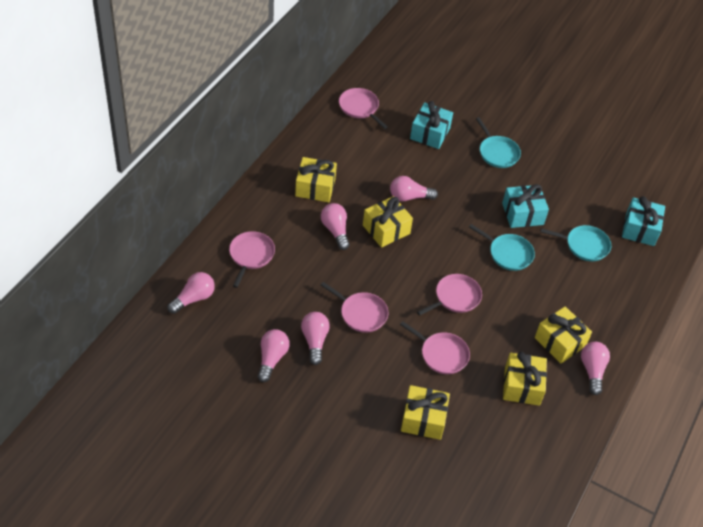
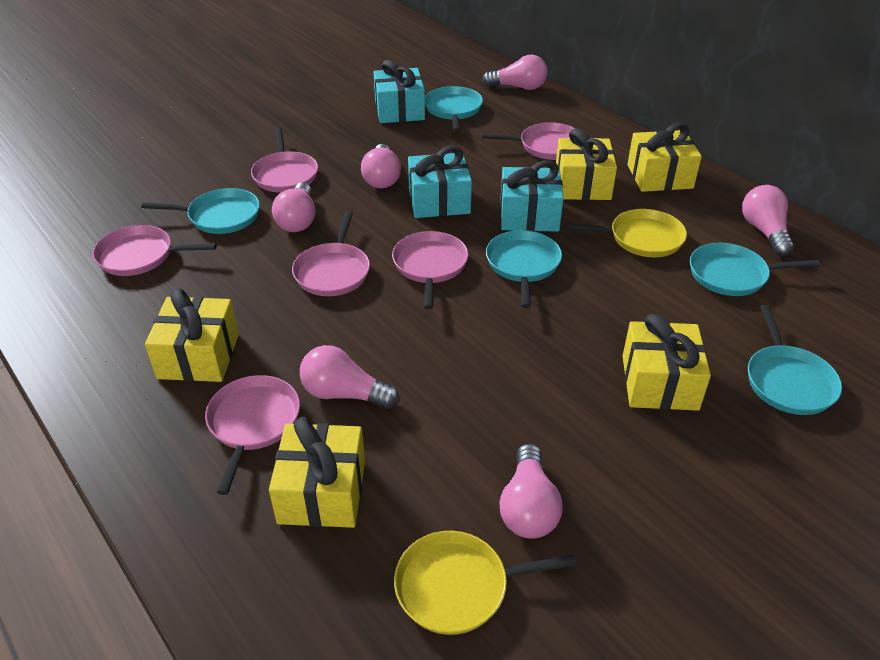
pink pan: 5 -> 6
turquoise pan: 3 -> 5
yellow pan: 0 -> 2

